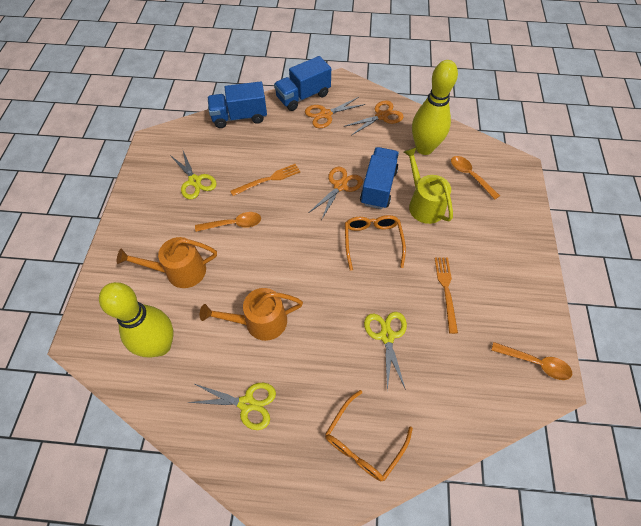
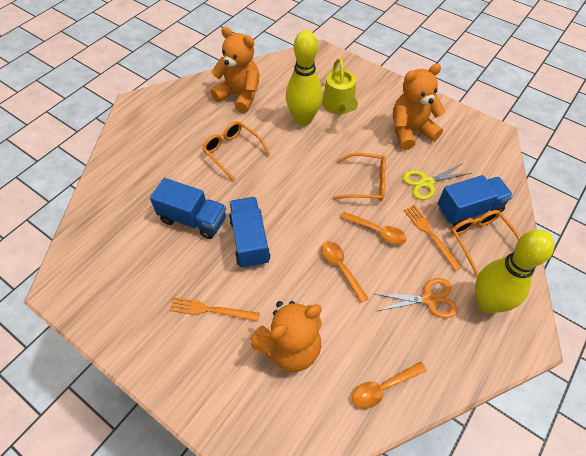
orange glasses: 2 -> 3
orange scissors: 3 -> 1
orange teddy bear: 0 -> 3
orange watering can: 2 -> 0
yellow scissors: 3 -> 1

